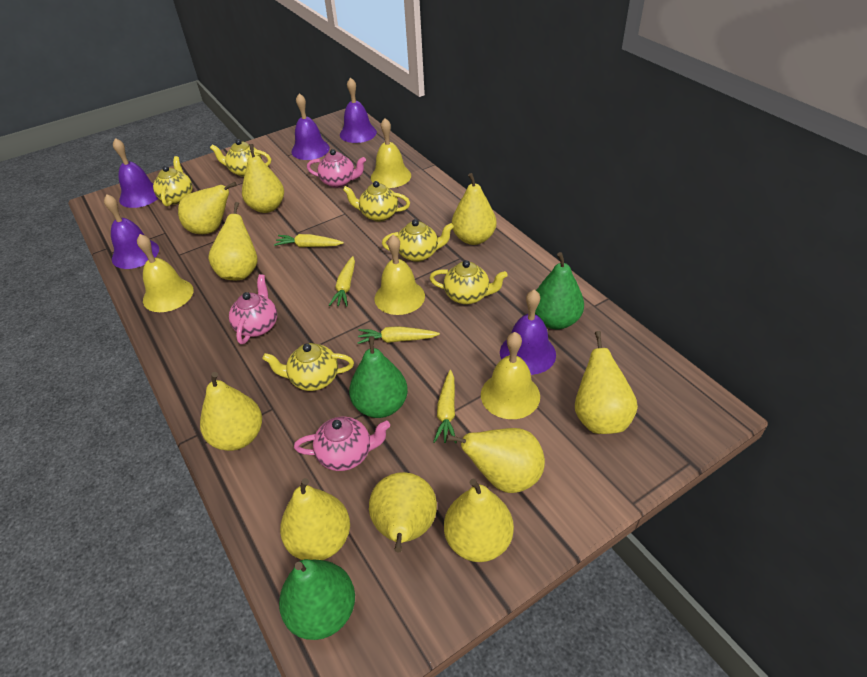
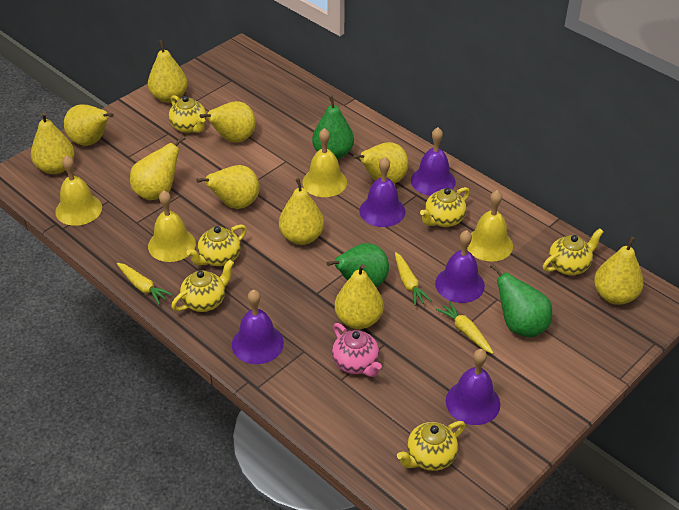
pink teapot: 3 -> 1
yellow carrot: 4 -> 3

